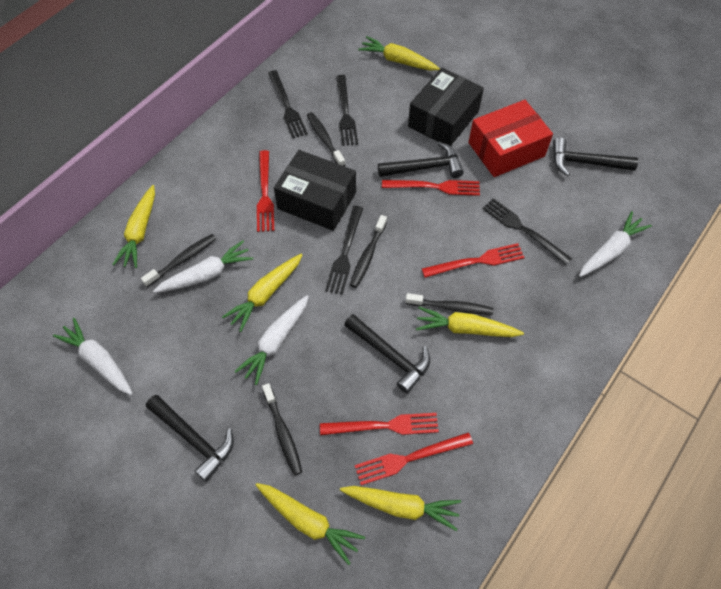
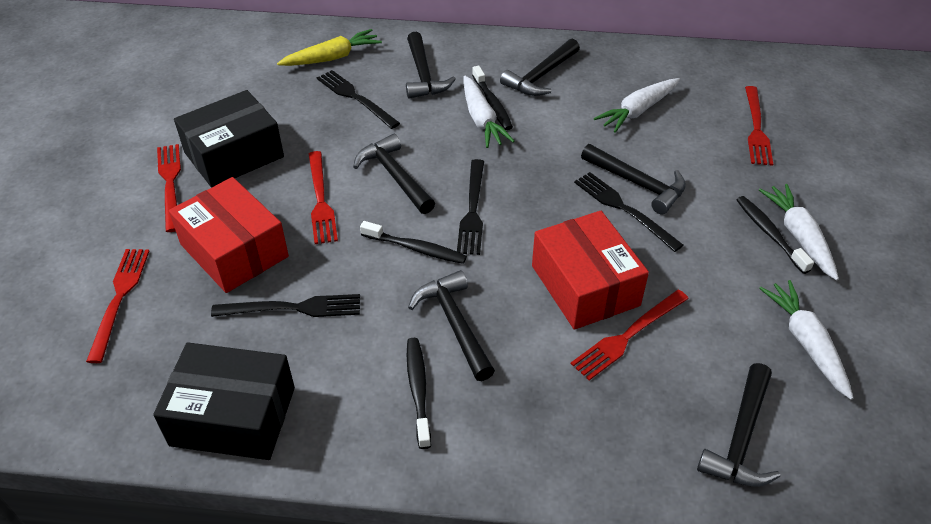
black hammer: 4 -> 6
black toothbrush: 5 -> 4
red box: 1 -> 2
yellow carrot: 6 -> 1

